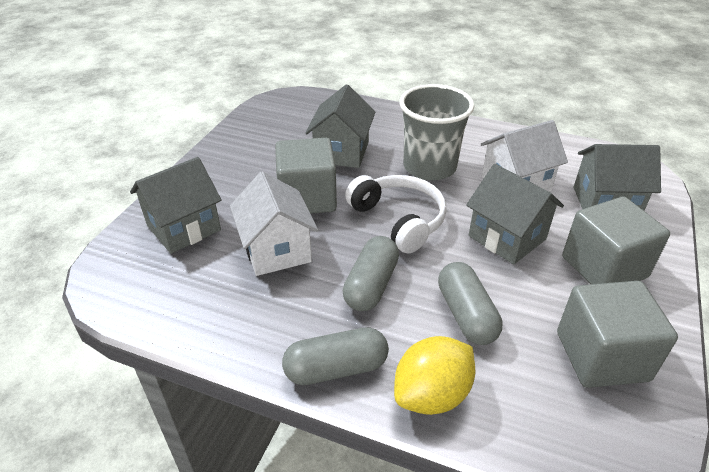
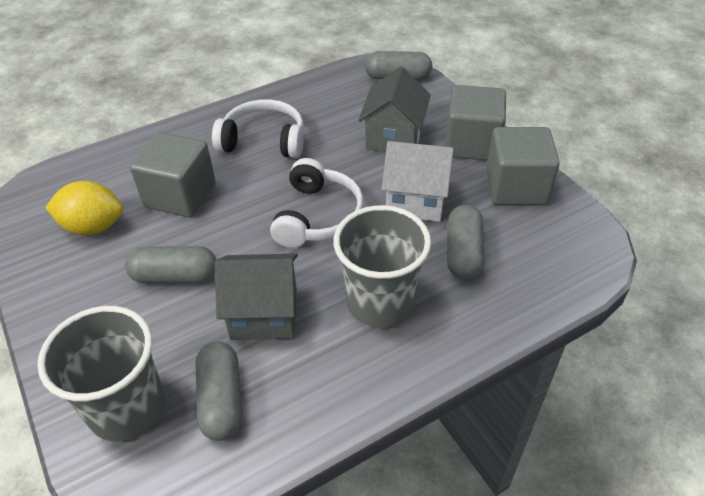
grey capsule: 3 -> 4
grey cup: 1 -> 2
grey house: 4 -> 2
white headphones: 1 -> 2
white house: 2 -> 1

